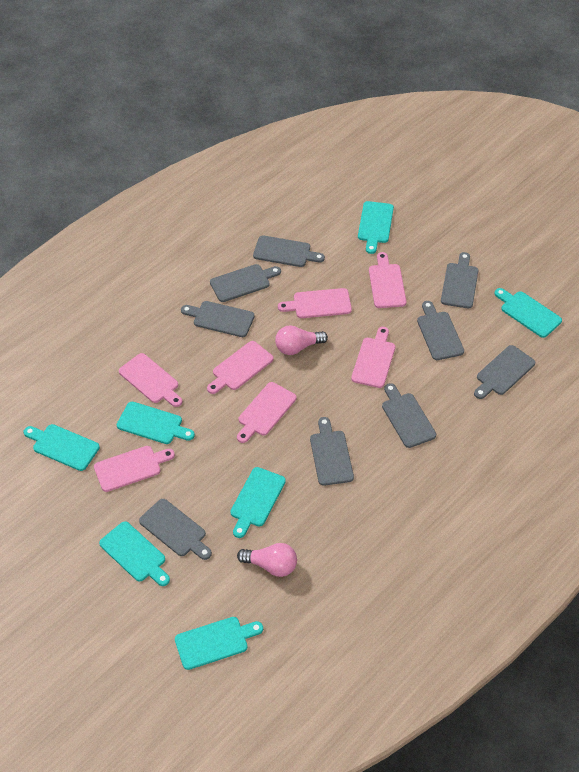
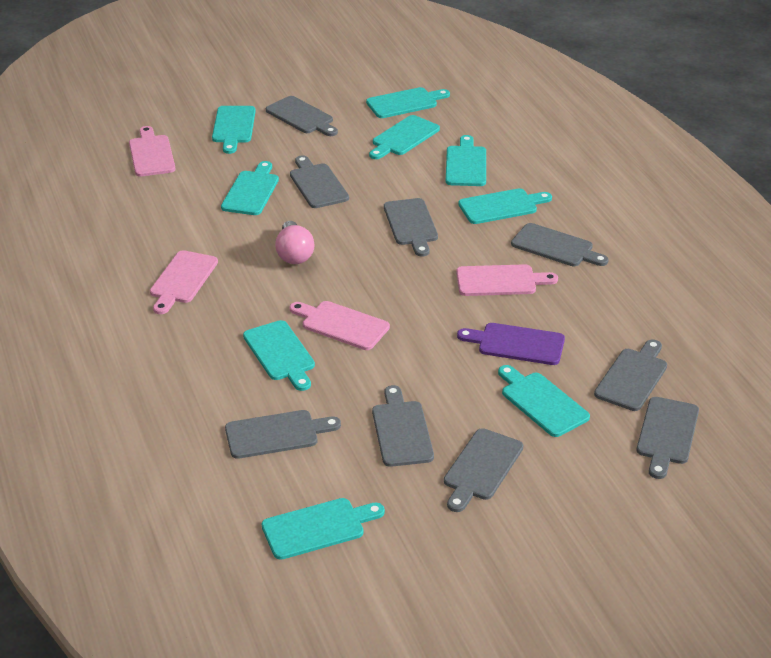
pink cutting board: 7 -> 4
pink light bulb: 2 -> 1
purple cutting board: 0 -> 1
turquoise cutting board: 7 -> 9

